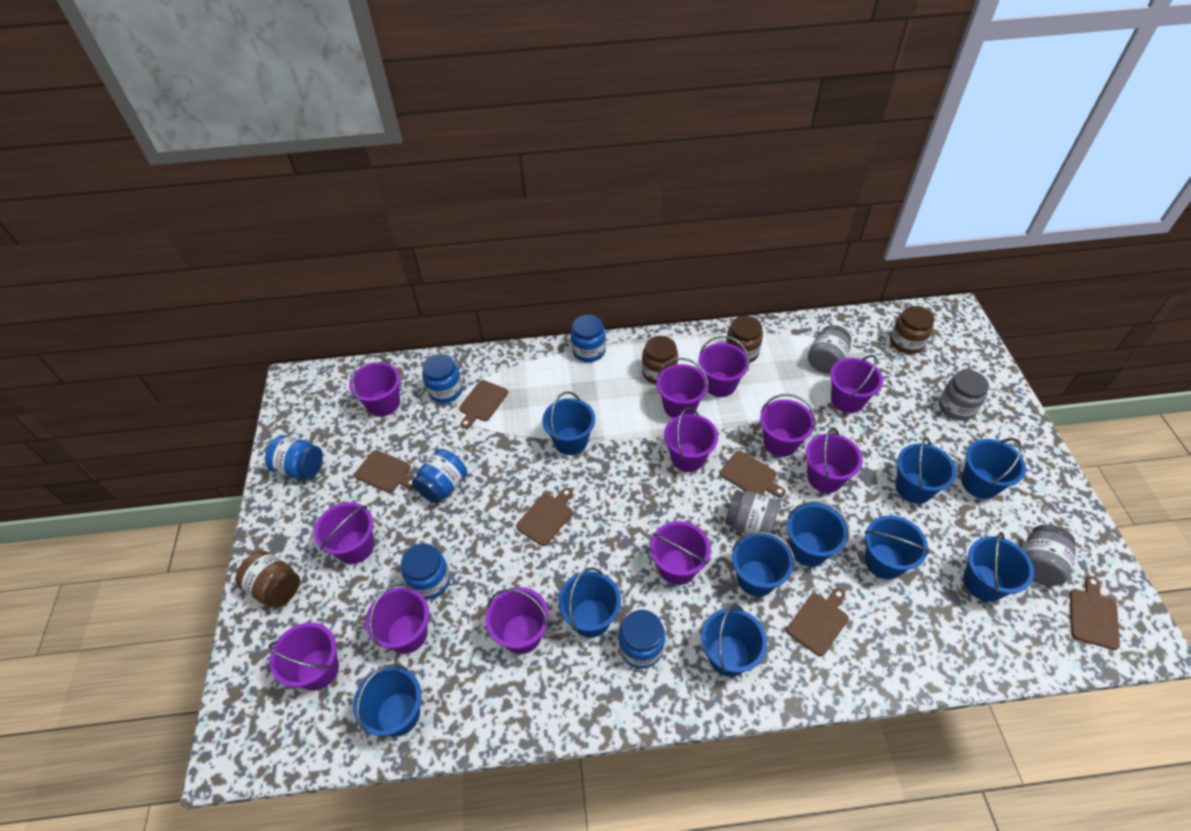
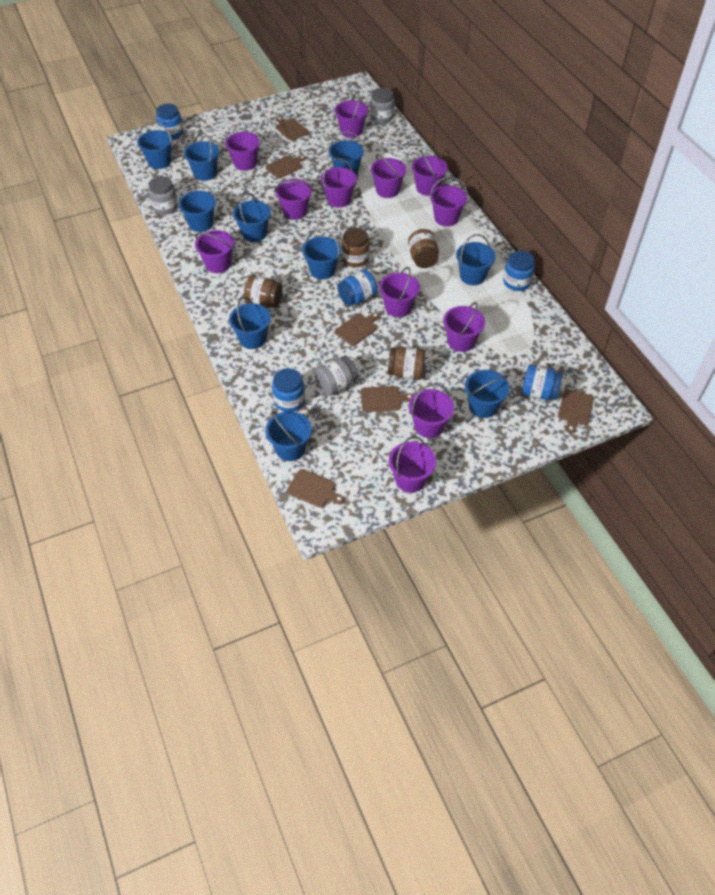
blue jar: 6 -> 5
grey jar: 4 -> 3

